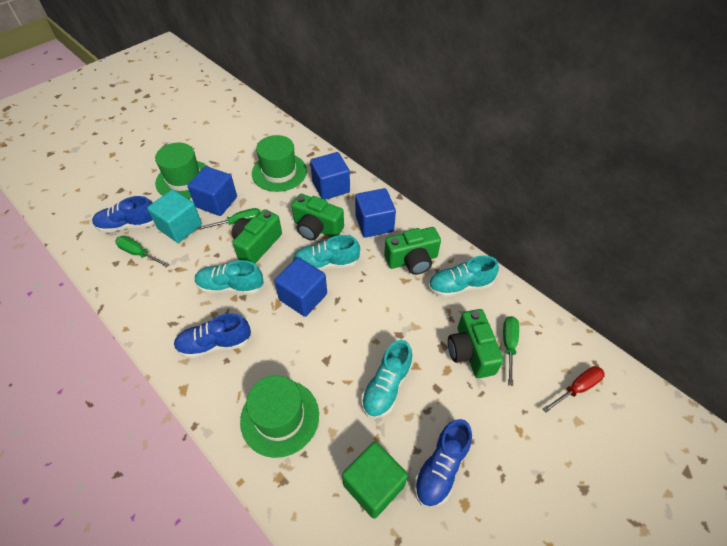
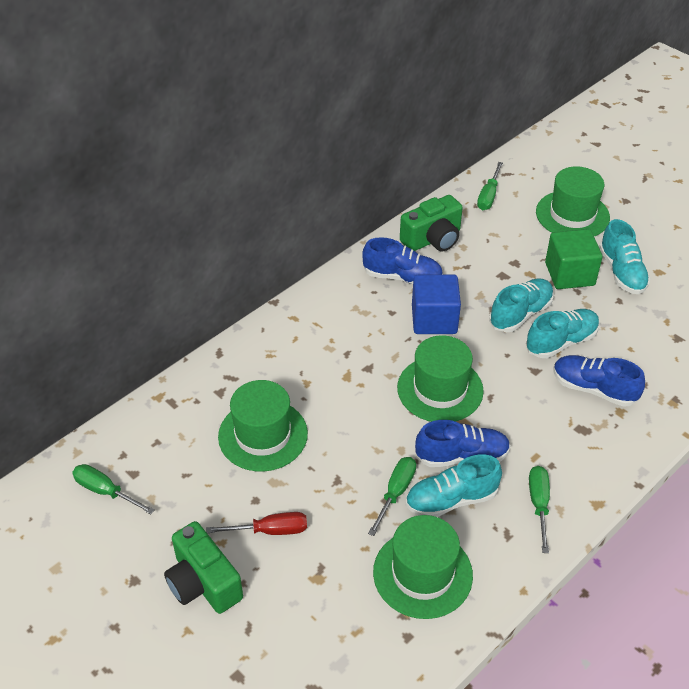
blue cube: 4 -> 1
green camera: 4 -> 2
green hat: 3 -> 4
green screwdriver: 3 -> 4
turquoise cube: 1 -> 0

